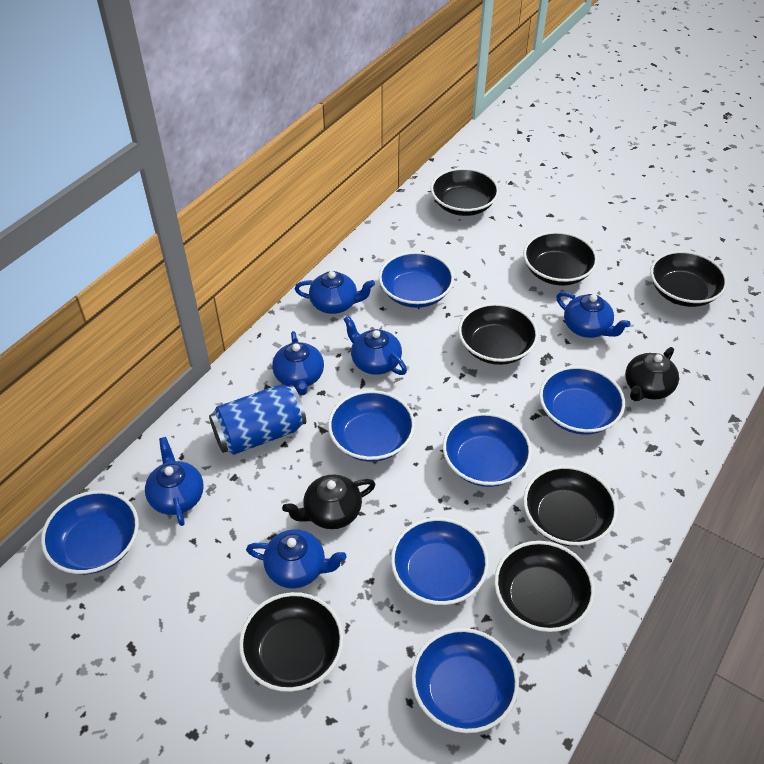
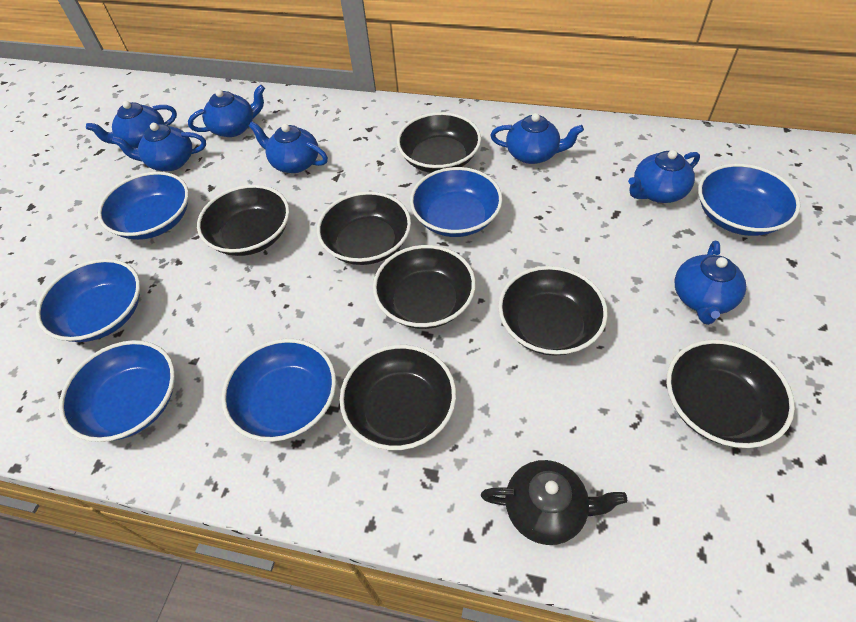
black teapot: 2 -> 1
blue bowl: 7 -> 6
blue can: 1 -> 0
blue teapot: 6 -> 7

